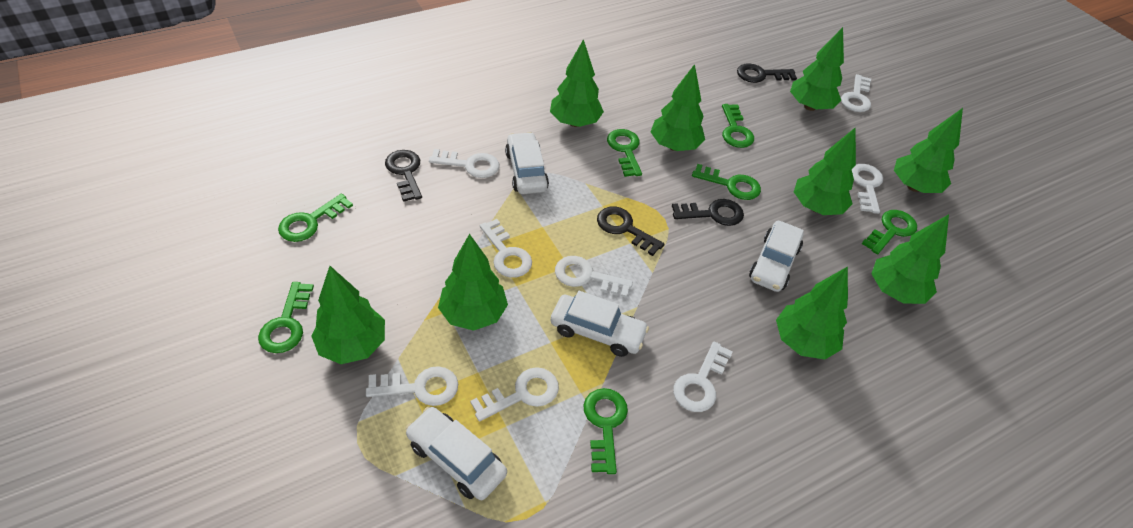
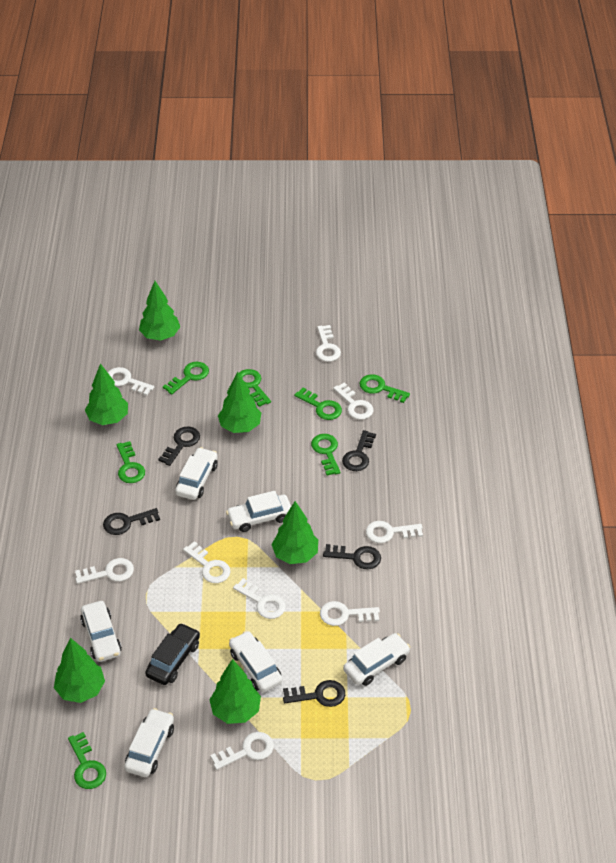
black car: 0 -> 1
black key: 4 -> 5
green tree: 9 -> 6
white car: 4 -> 6
white key: 8 -> 9

